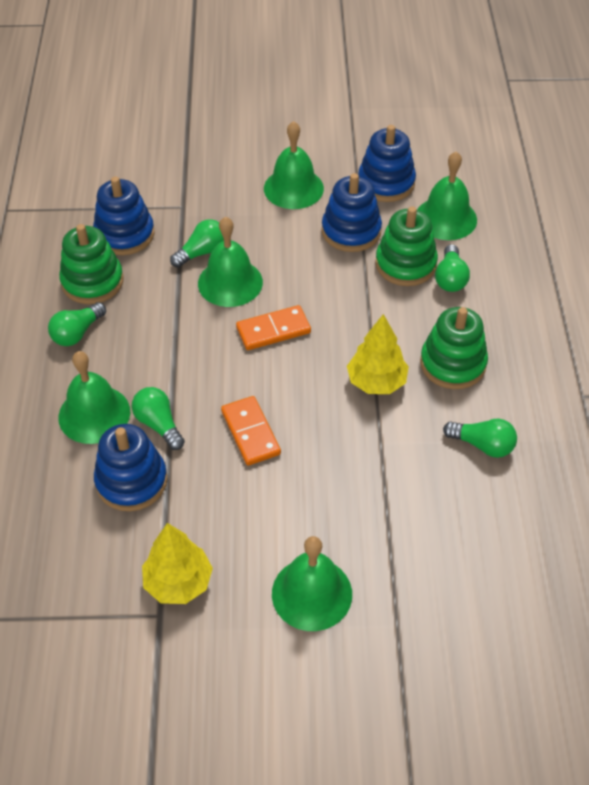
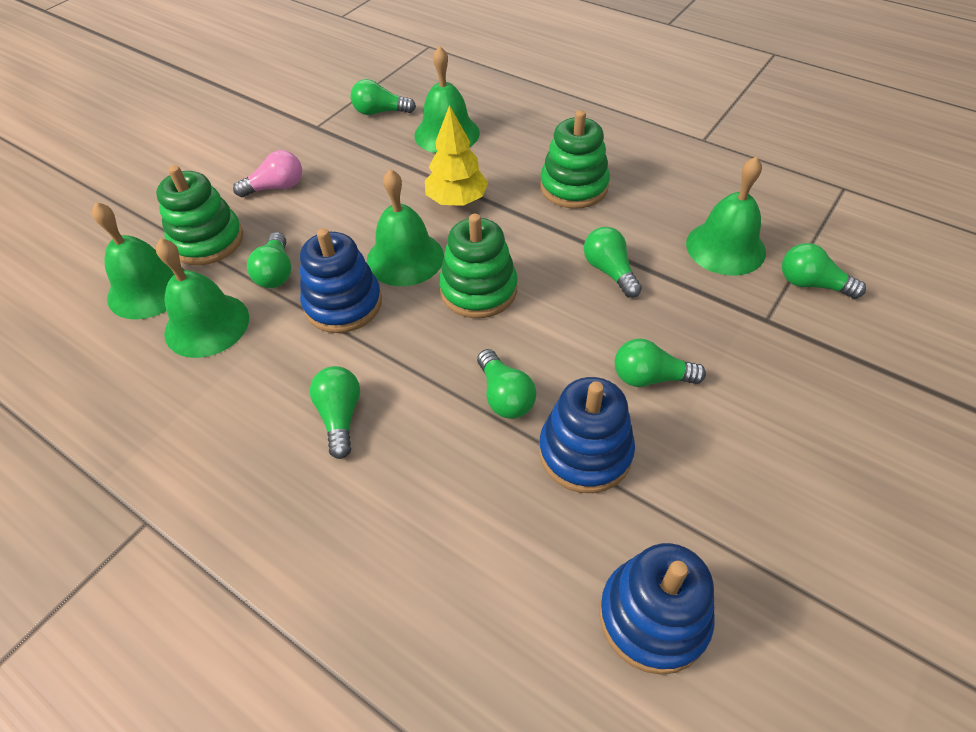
blue stacking toy: 4 -> 3
green light bulb: 5 -> 7
orange domino: 2 -> 0
pink light bulb: 0 -> 1
yellow tree: 2 -> 1

